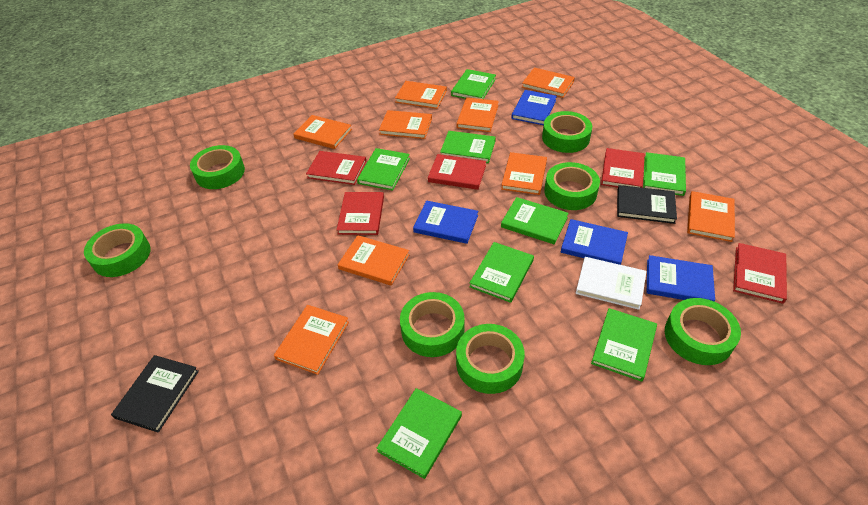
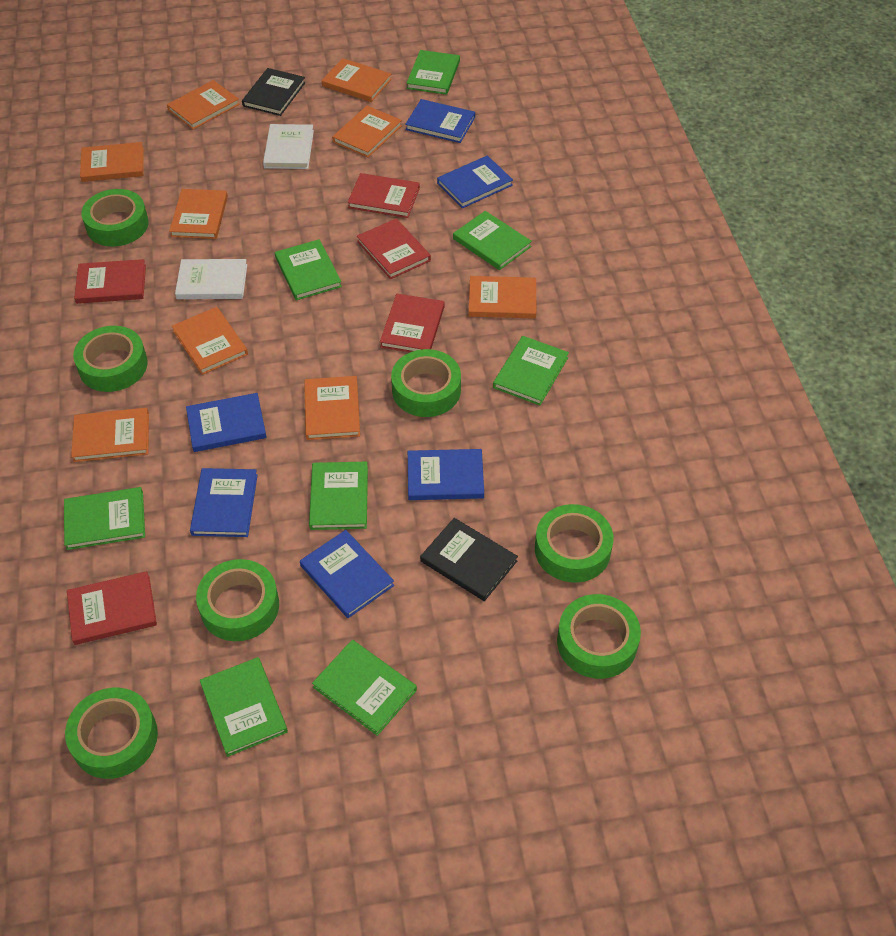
blue book: 4 -> 6
white book: 1 -> 2

